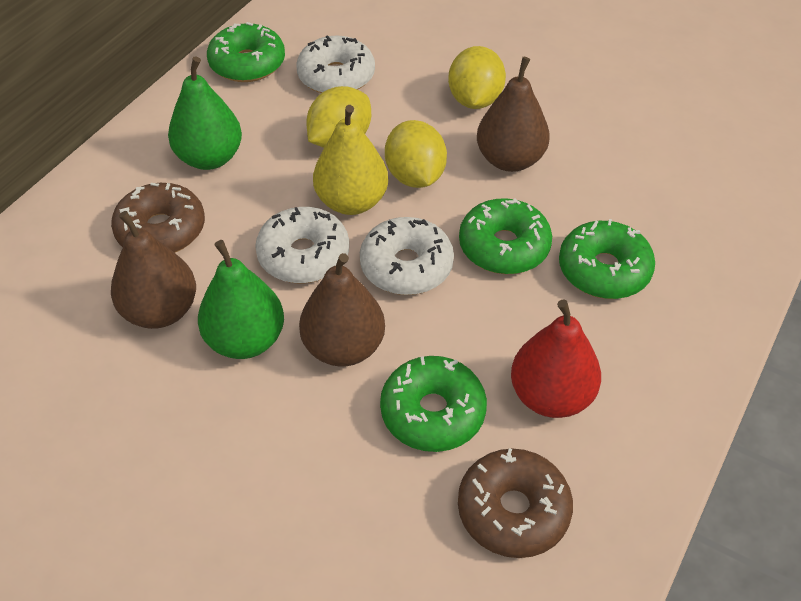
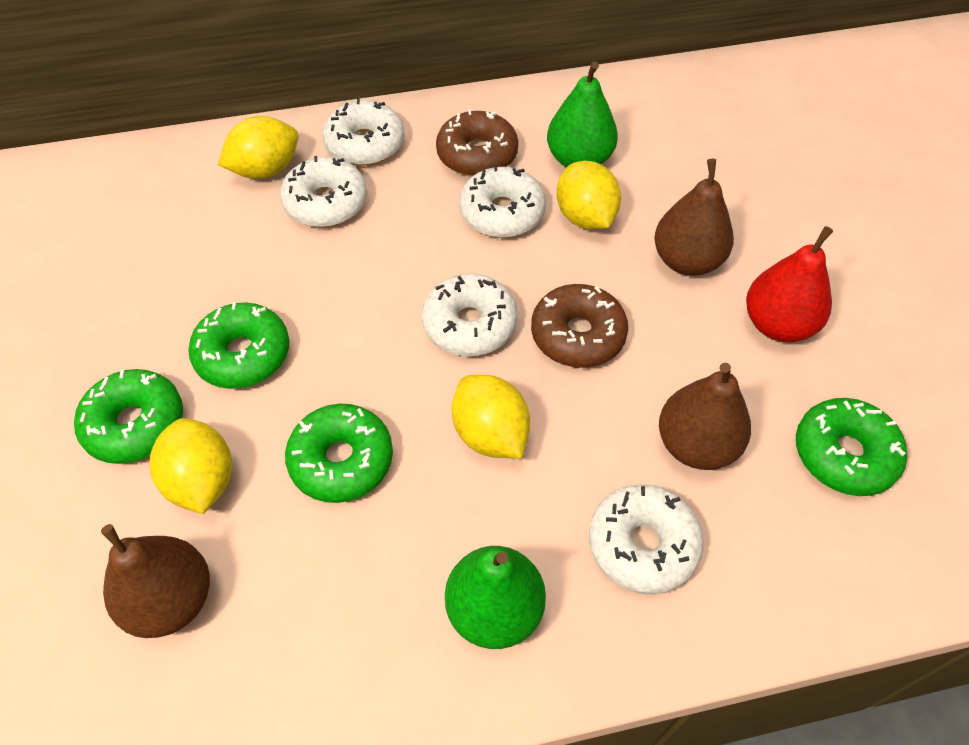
white donut: 3 -> 5
yellow lemon: 3 -> 4
yellow pear: 1 -> 0

